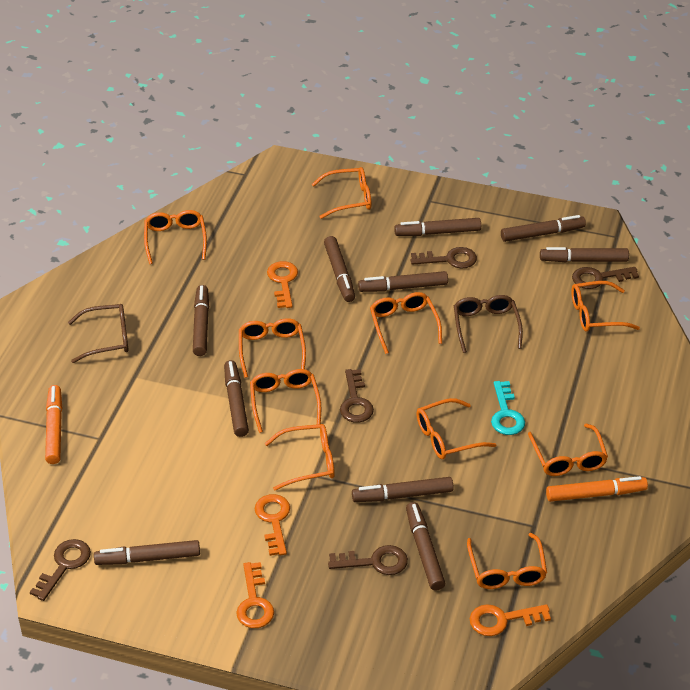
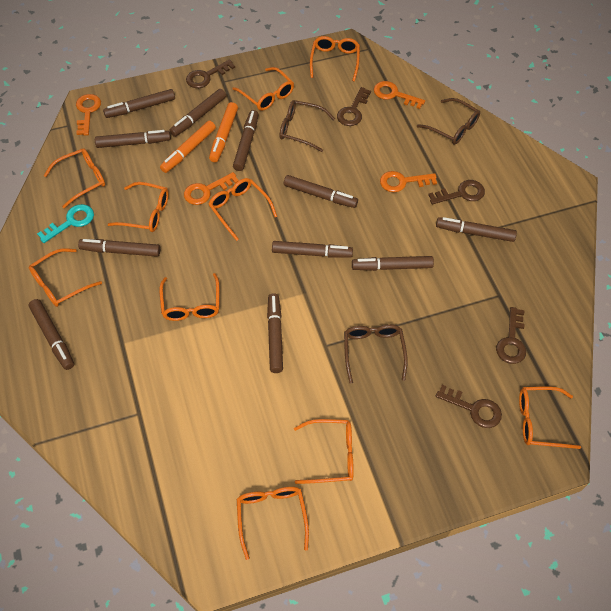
brown glasses: 2 -> 3
brown marker: 10 -> 11

